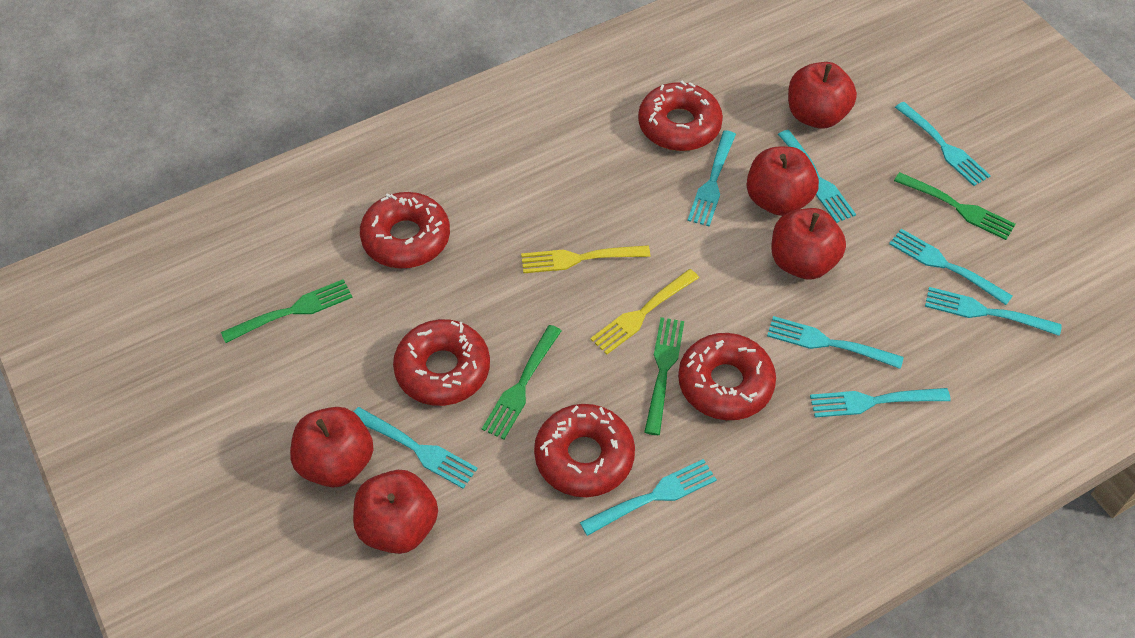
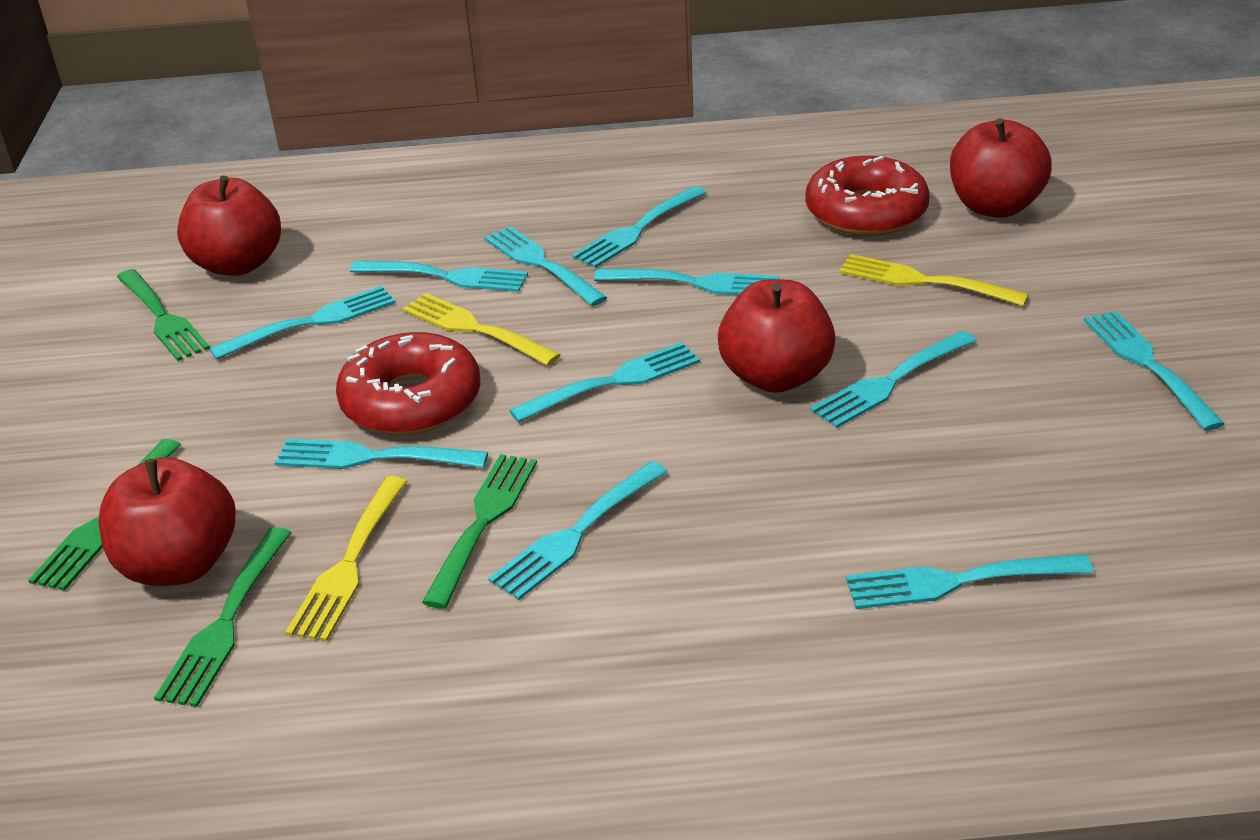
red apple: 5 -> 4
red donut: 5 -> 2
turquoise fork: 9 -> 11
yellow fork: 2 -> 3

